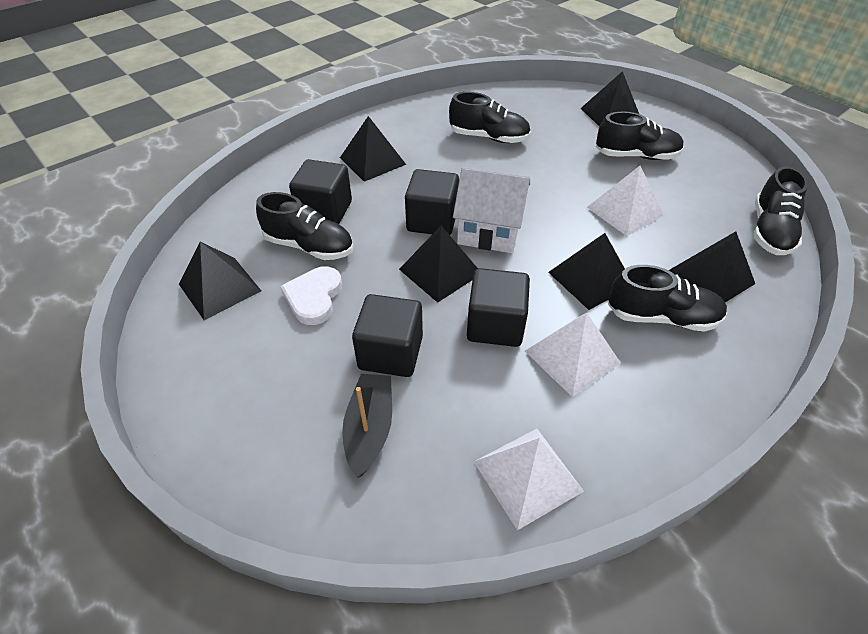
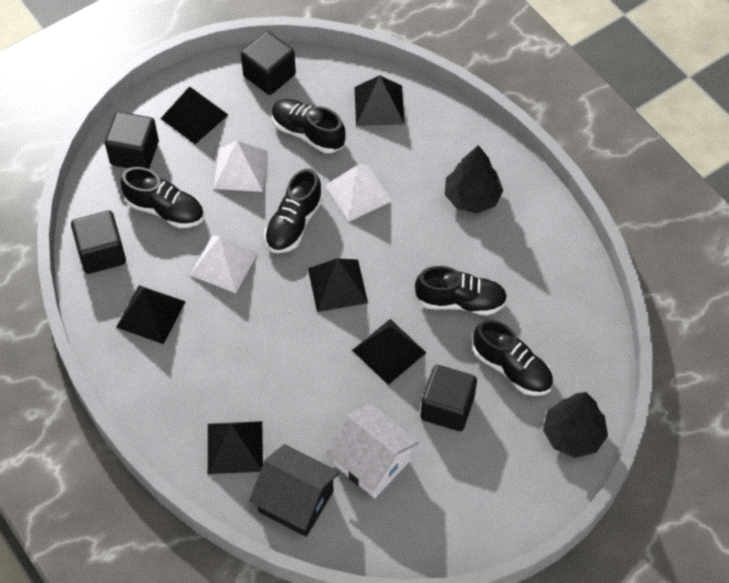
black boat: 1 -> 0
black house: 0 -> 1
black tree: 0 -> 2
white heart: 1 -> 0

